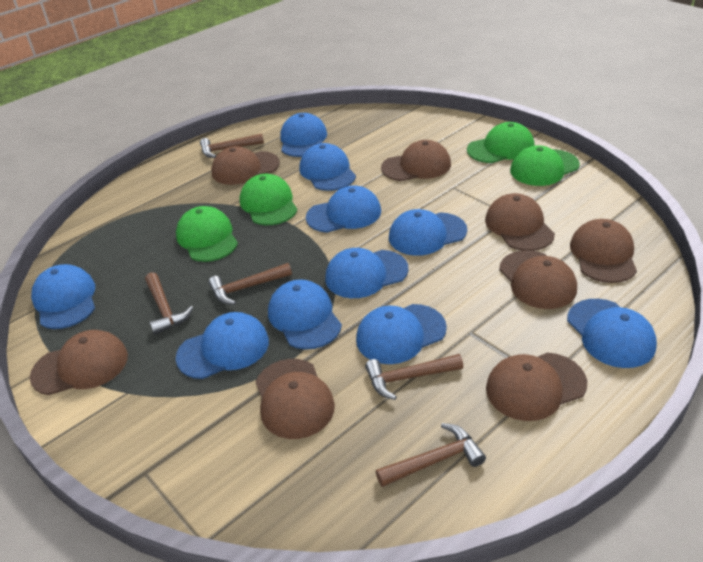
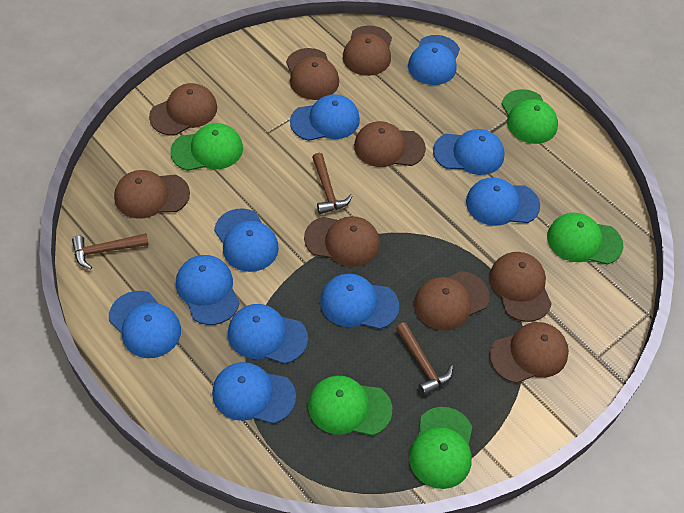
brown cap: 8 -> 9
brown hammer: 5 -> 3
green cap: 4 -> 5

